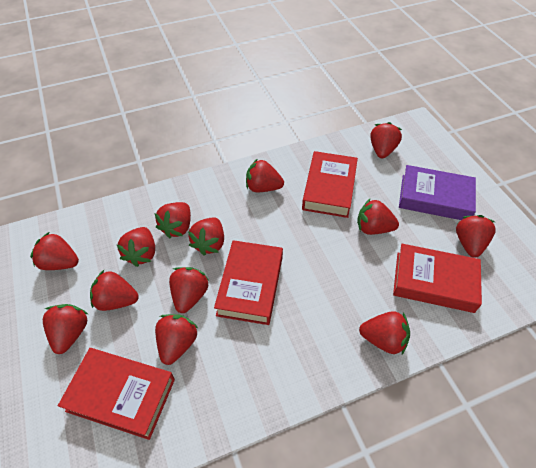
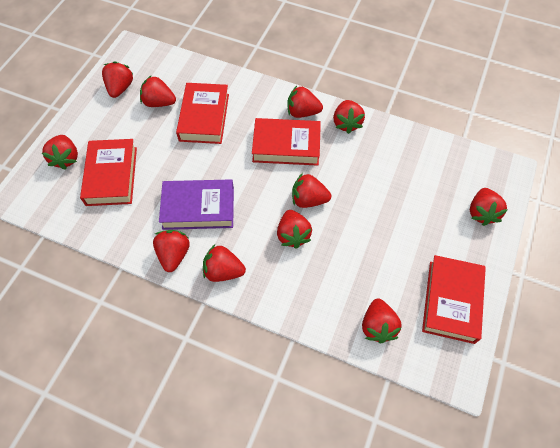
red strawberry: 13 -> 11

